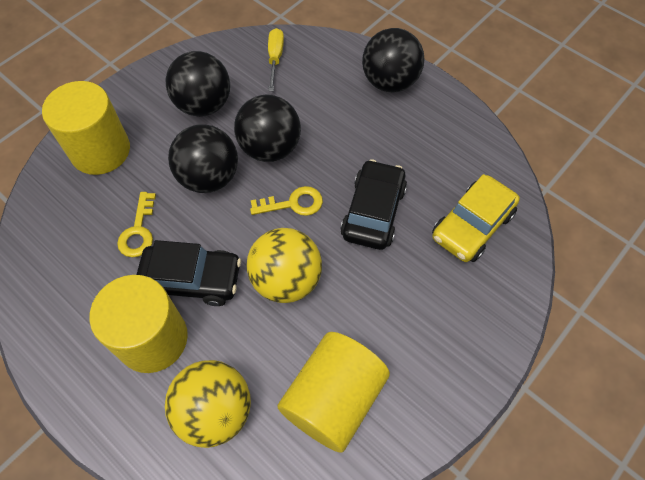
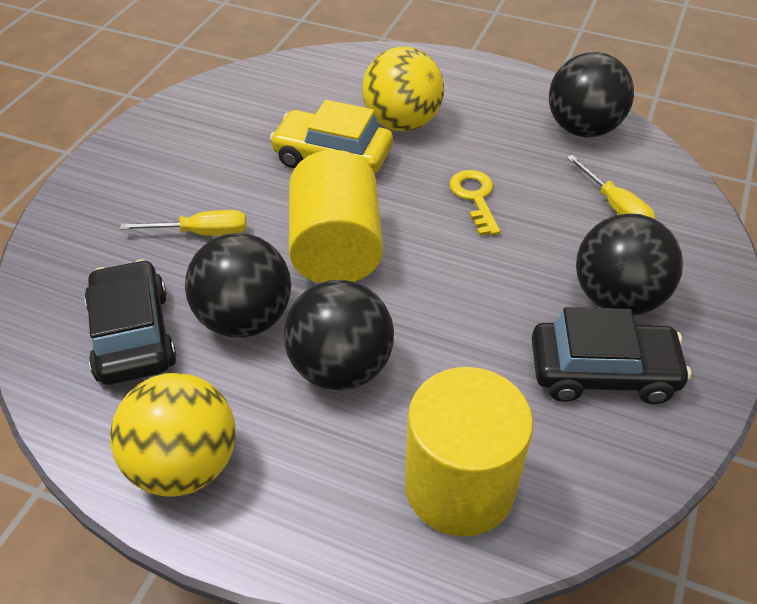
yellow cylinder: 3 -> 2
yellow key: 2 -> 1
yellow screwdriver: 1 -> 2

